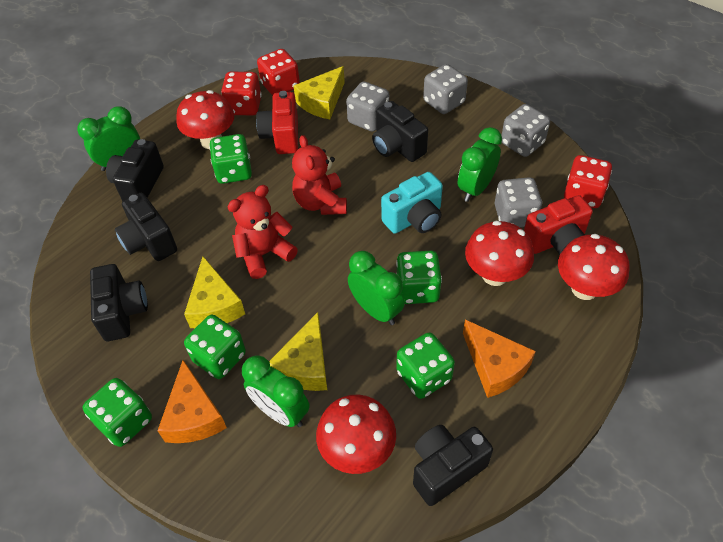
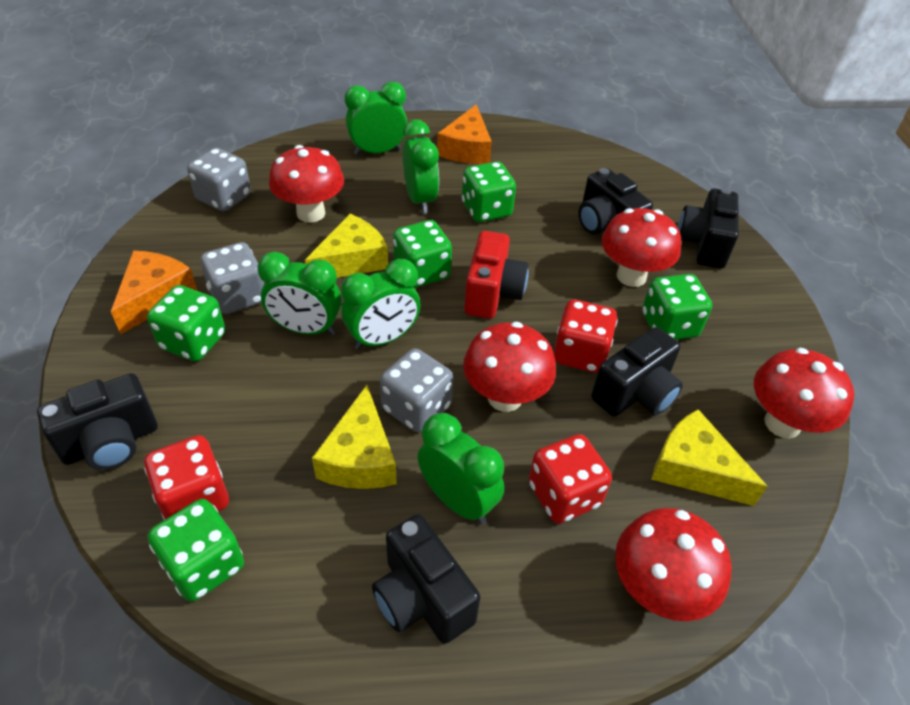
green clock: 4 -> 5
grey dice: 4 -> 3
red camera: 2 -> 1
red mushroom: 4 -> 5
red teddy bear: 2 -> 0
turquoise camera: 1 -> 0

